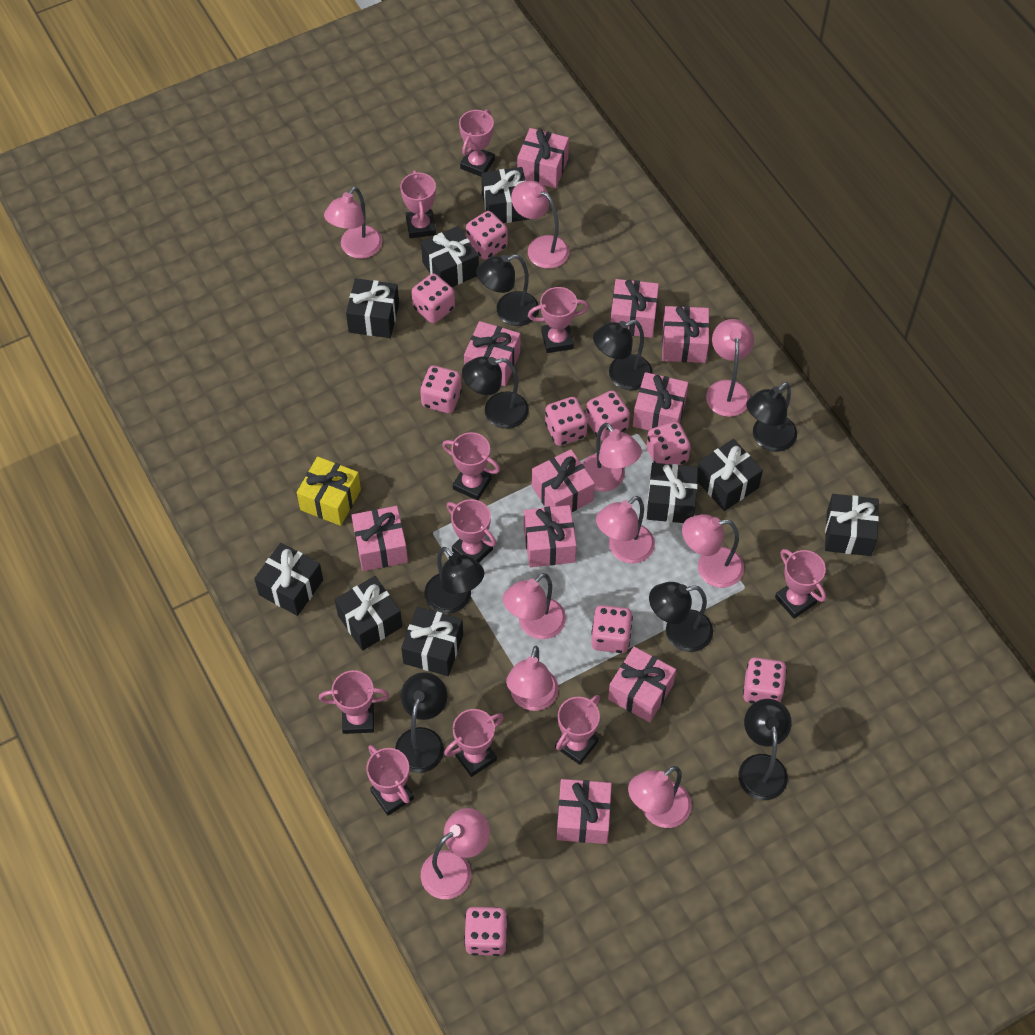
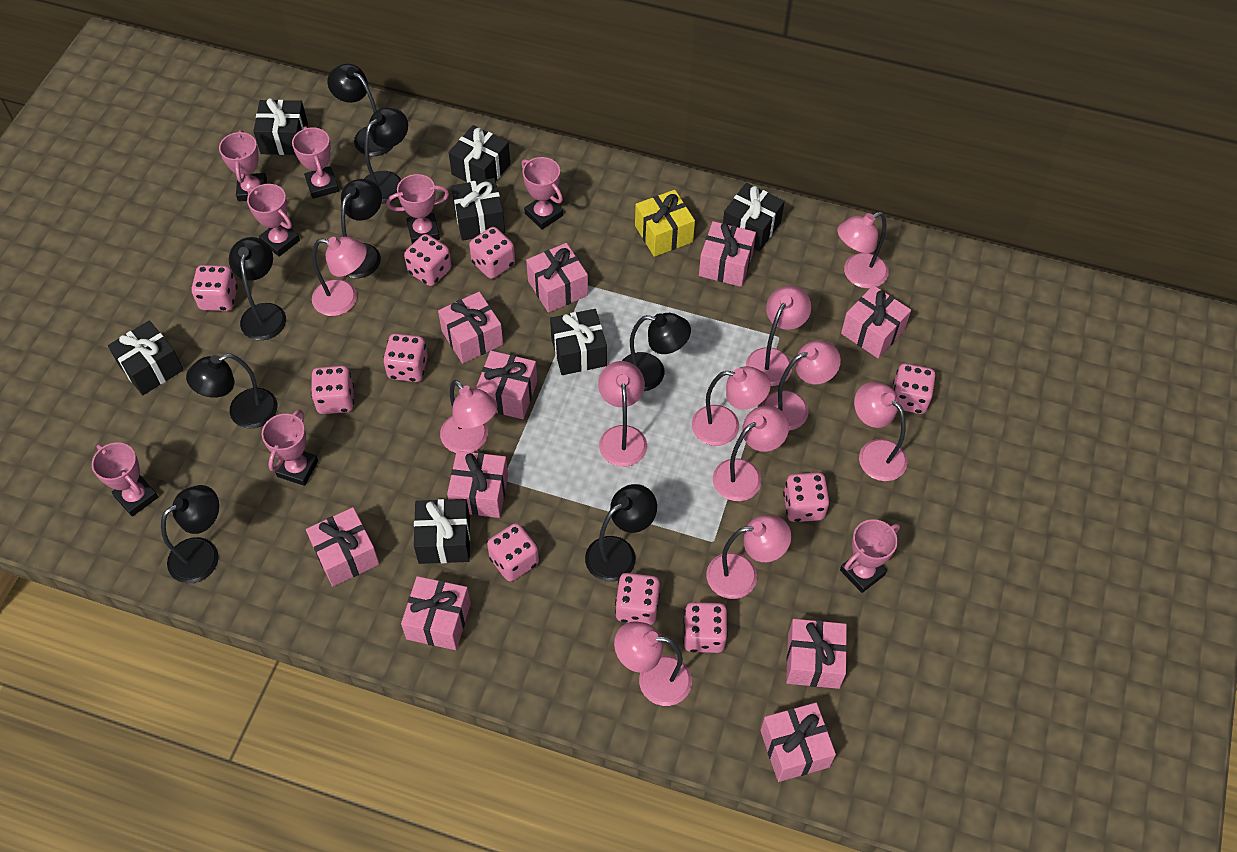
black gift: 9 -> 7
pink dice: 9 -> 10
pink lamp: 10 -> 11
pink trophy: 10 -> 8

